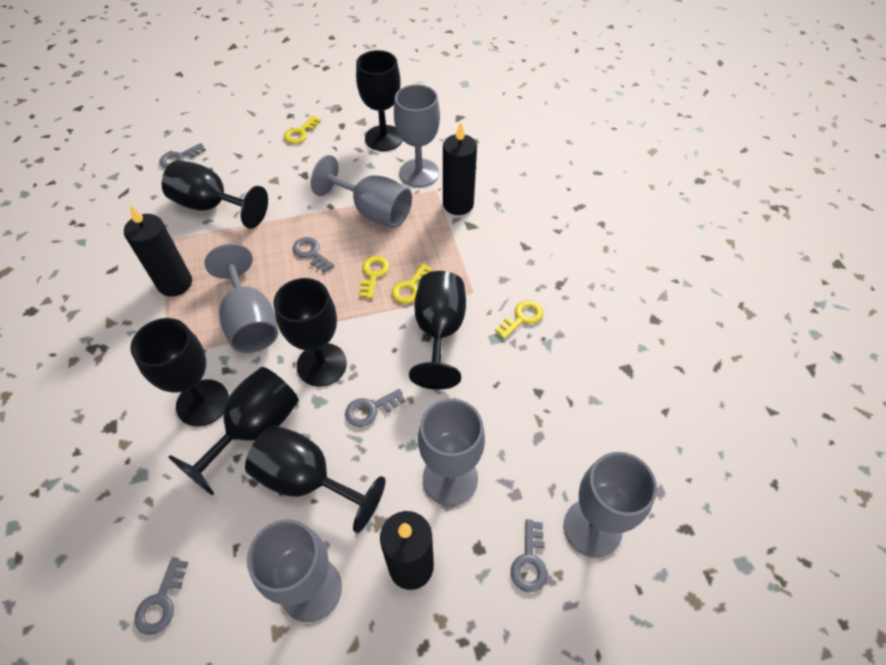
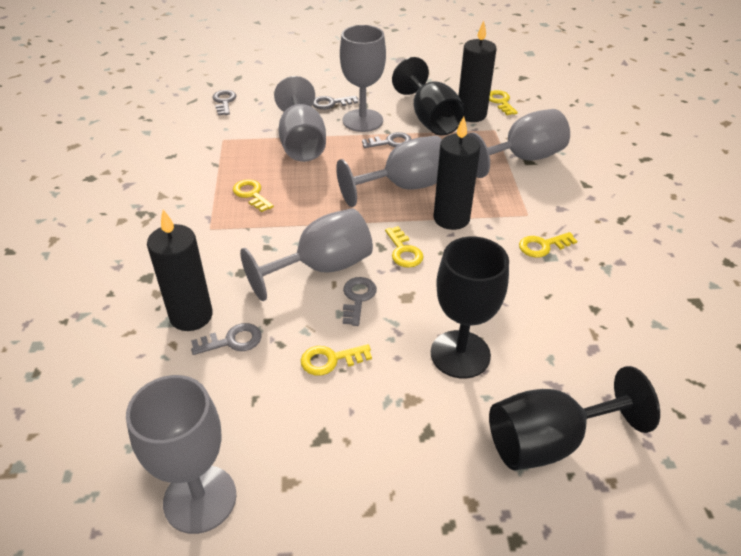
black goblet: 7 -> 3
yellow key: 4 -> 5

